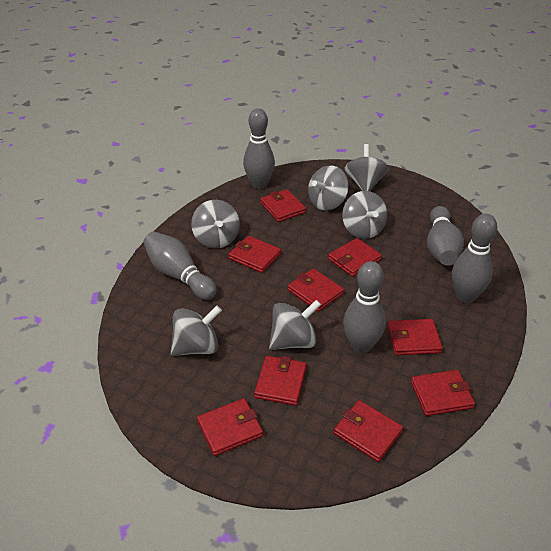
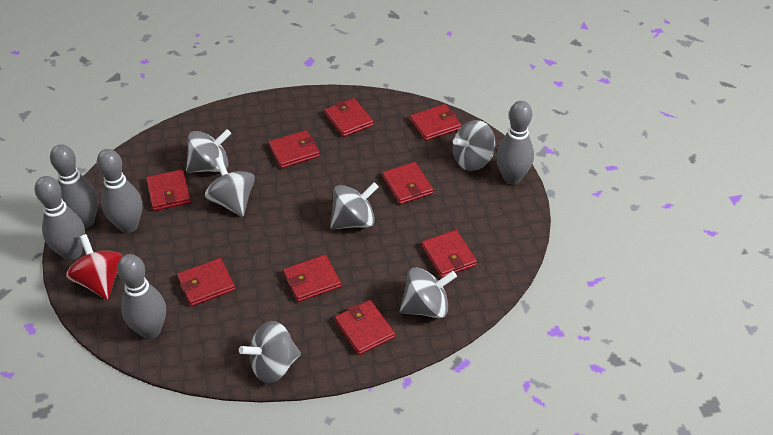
red spinning top: 0 -> 1

